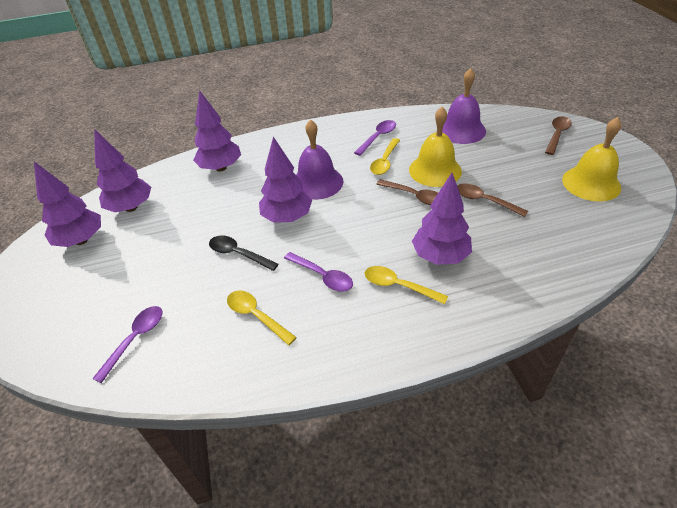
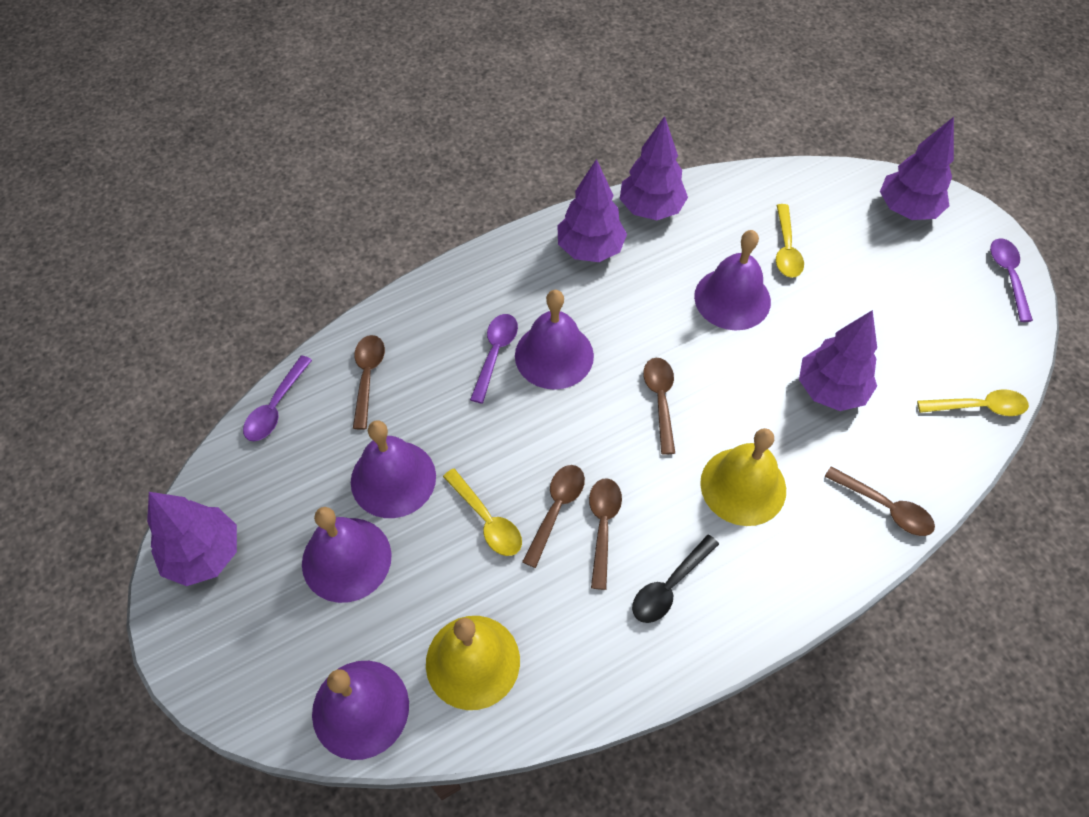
brown spoon: 3 -> 5
purple bell: 2 -> 5

